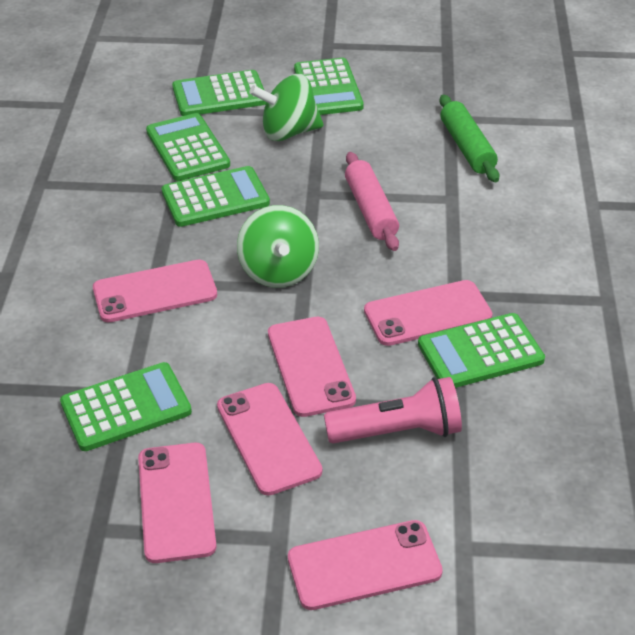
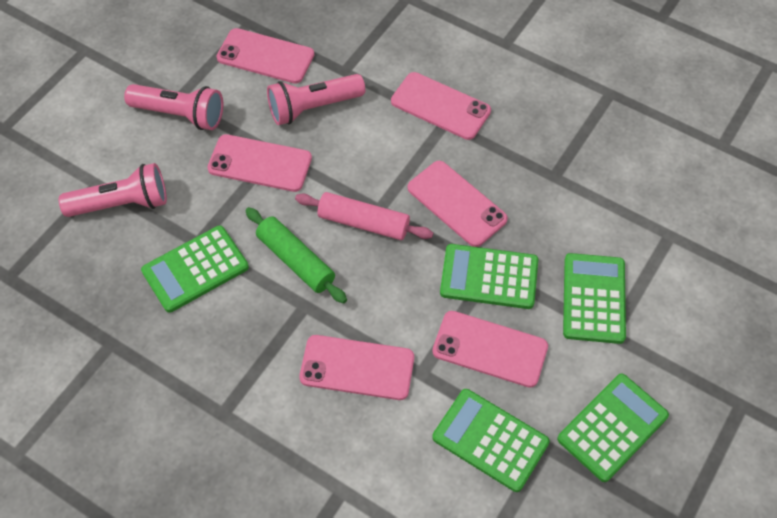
green calculator: 6 -> 5
green spinning top: 2 -> 0
pink flashlight: 1 -> 3

